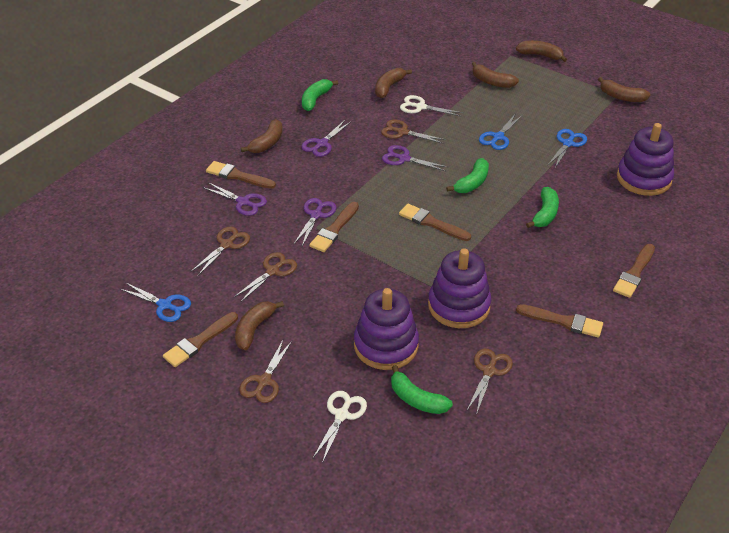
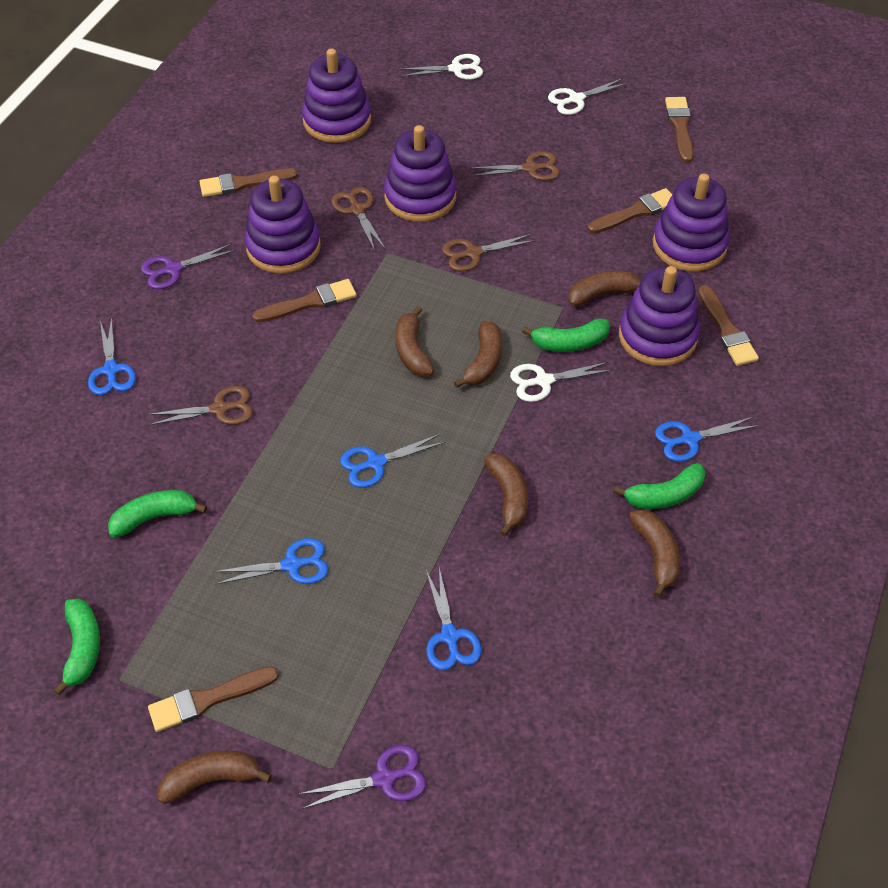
blue scissors: 3 -> 5
brown scissors: 5 -> 4
purple scissors: 4 -> 2
purple stacking toy: 3 -> 5
white scissors: 2 -> 3

